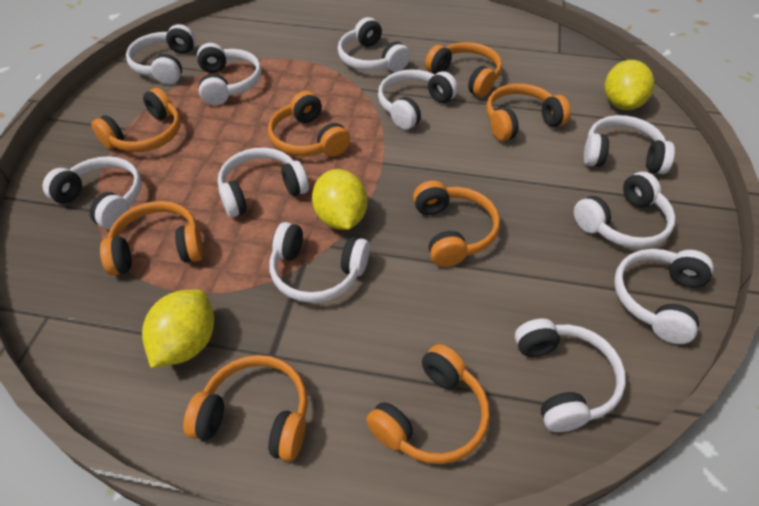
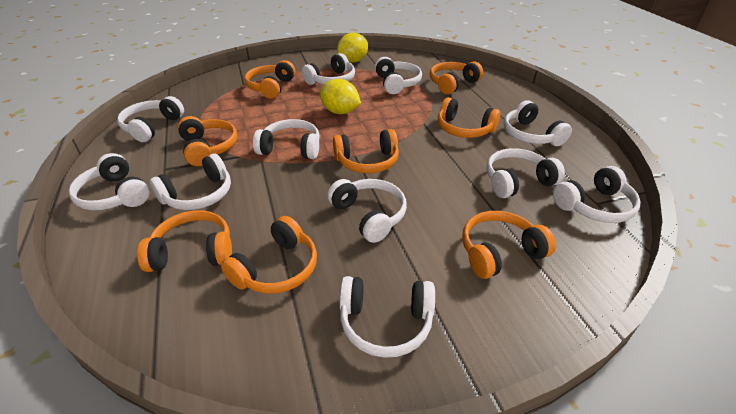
yellow lemon: 3 -> 2

